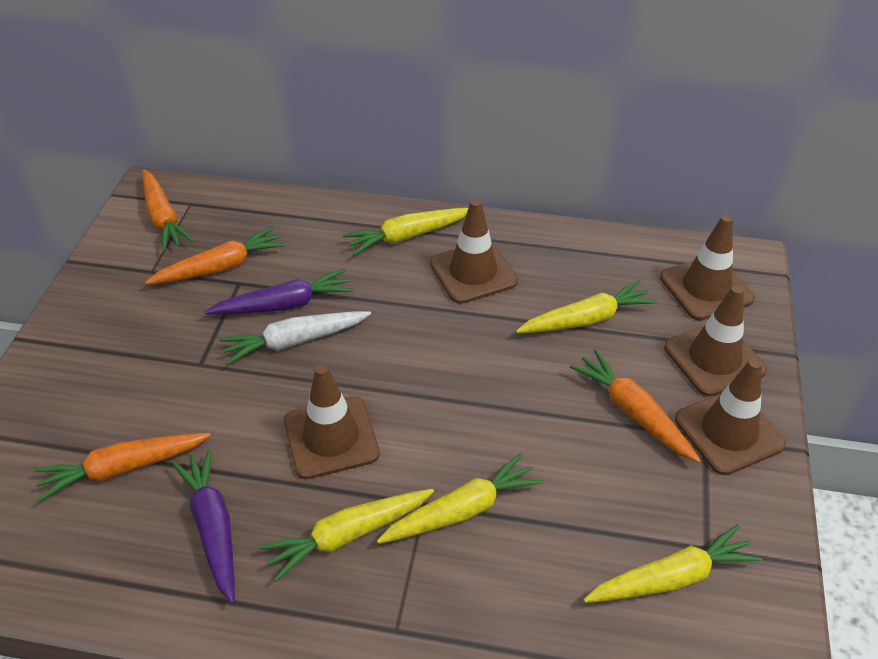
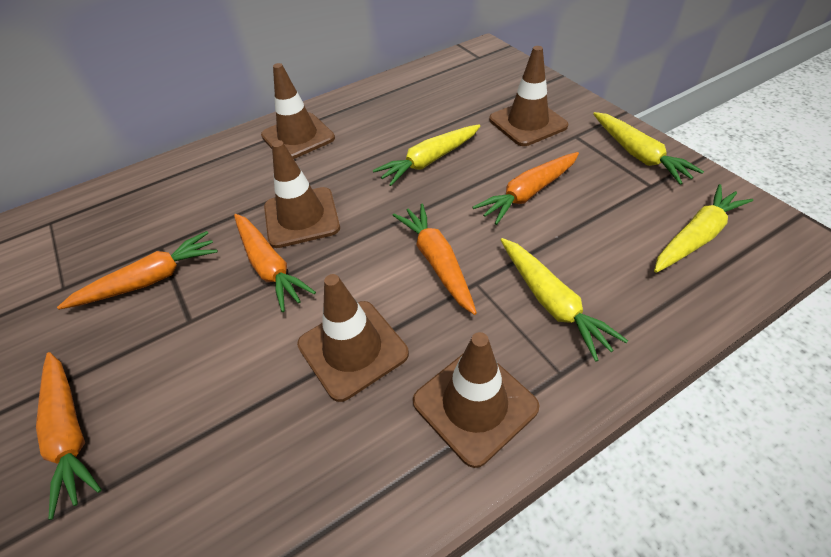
orange carrot: 4 -> 5
purple carrot: 2 -> 0
white carrot: 1 -> 0
yellow carrot: 5 -> 4

